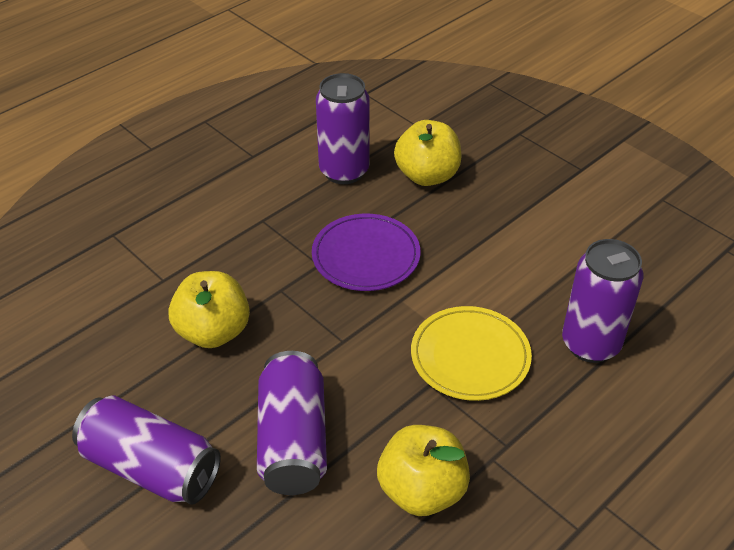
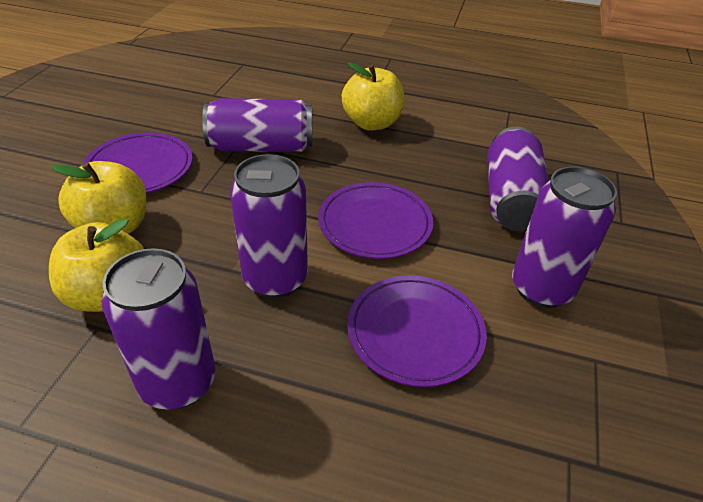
purple can: 4 -> 5
purple plate: 1 -> 3
yellow plate: 1 -> 0

